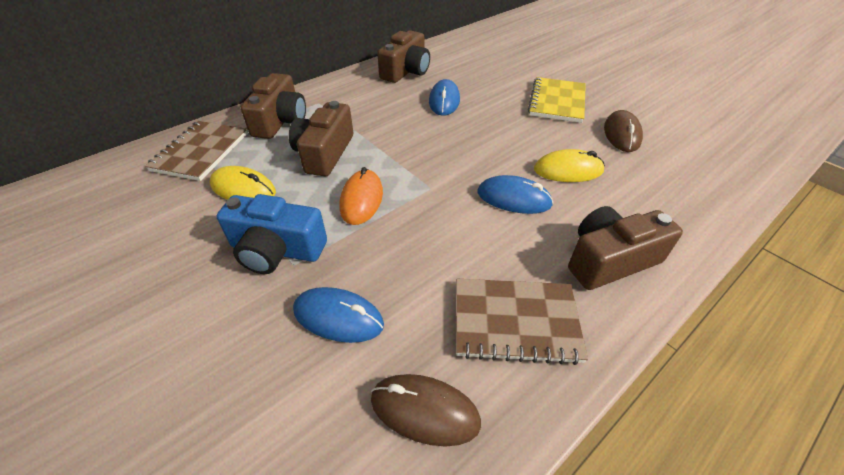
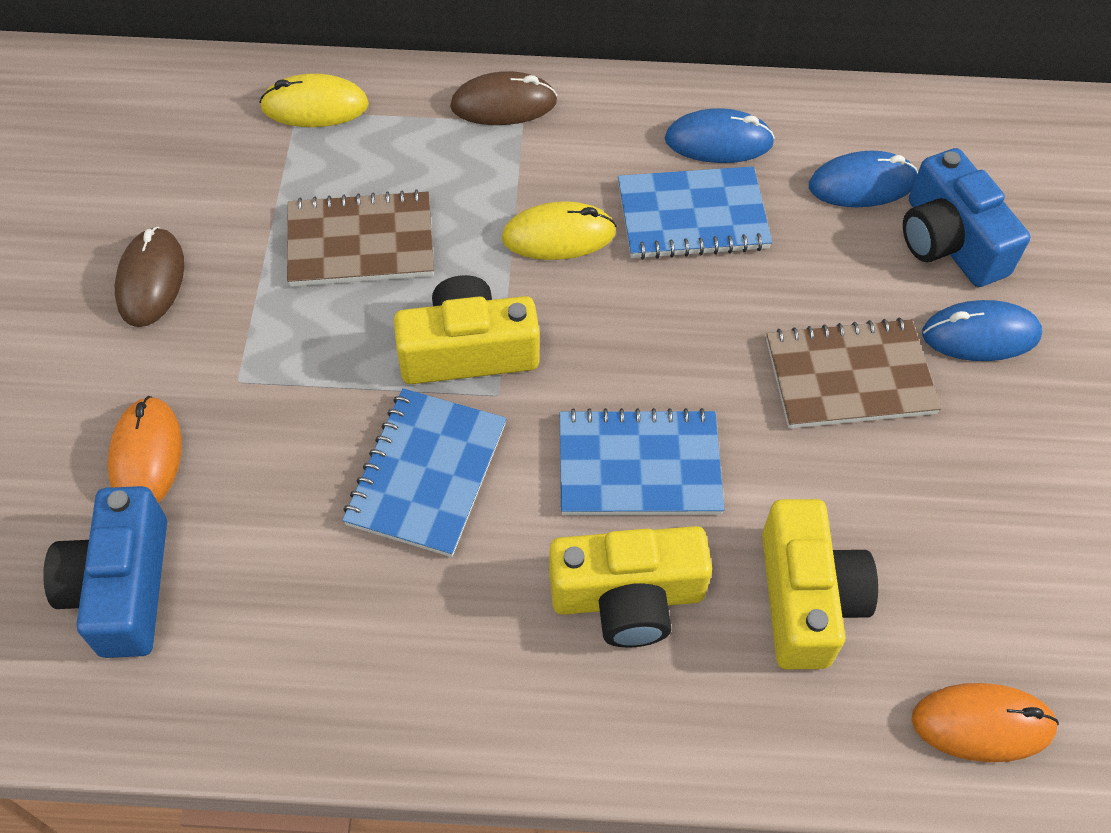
blue camera: 1 -> 2
blue notebook: 0 -> 3
brown camera: 4 -> 0
orange mouse: 1 -> 2
yellow camera: 0 -> 3
yellow notebook: 1 -> 0

